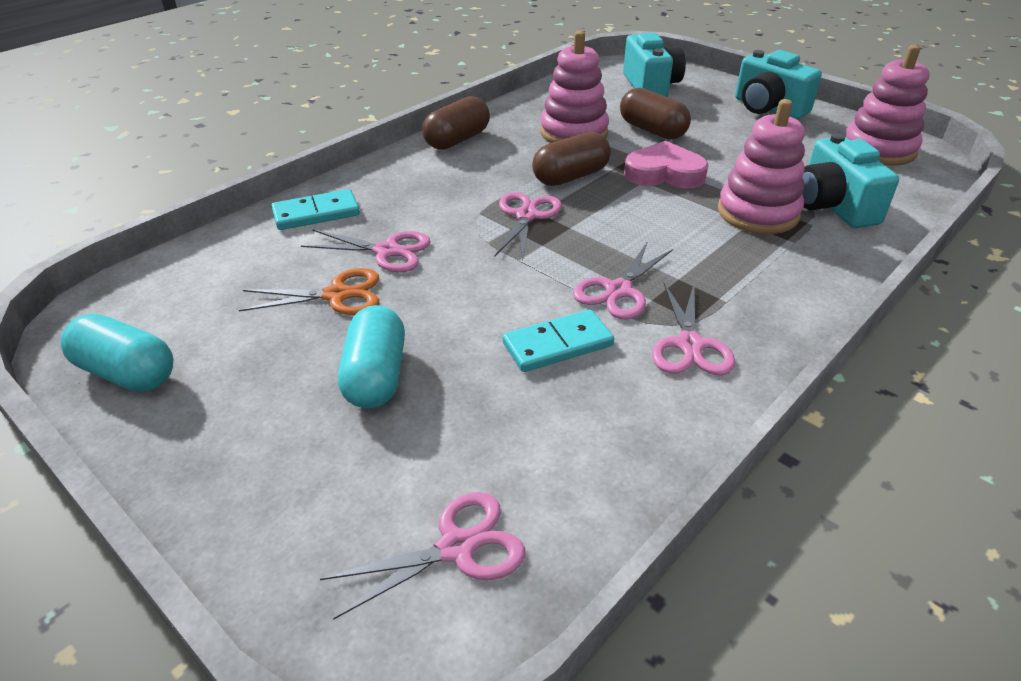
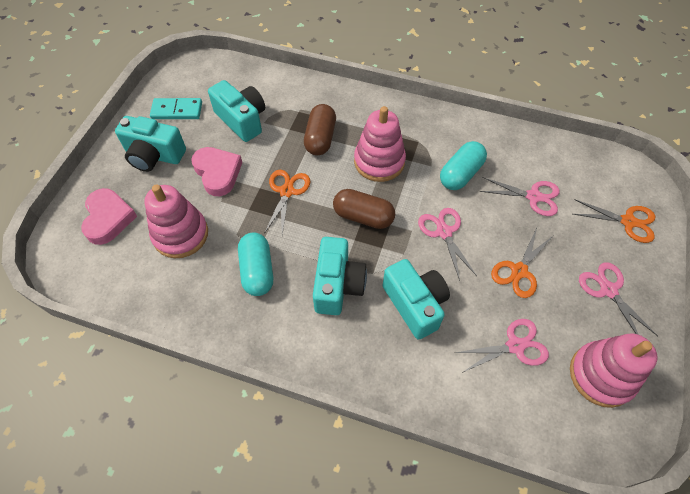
brown capsule: 3 -> 2
orange scissors: 1 -> 3
pink heart: 1 -> 2
pink scissors: 5 -> 4
turquoise camera: 3 -> 4
turquoise domino: 2 -> 1

